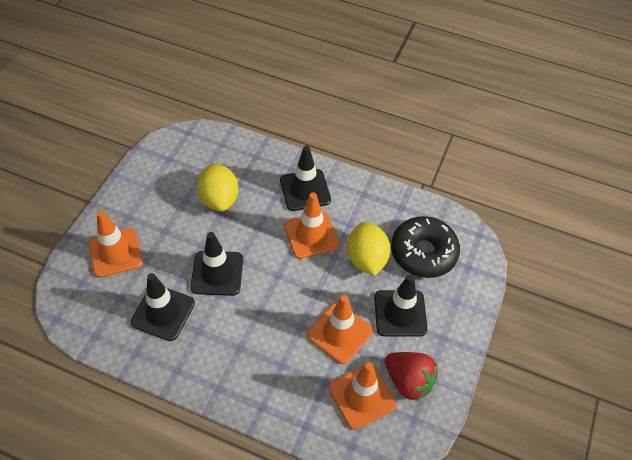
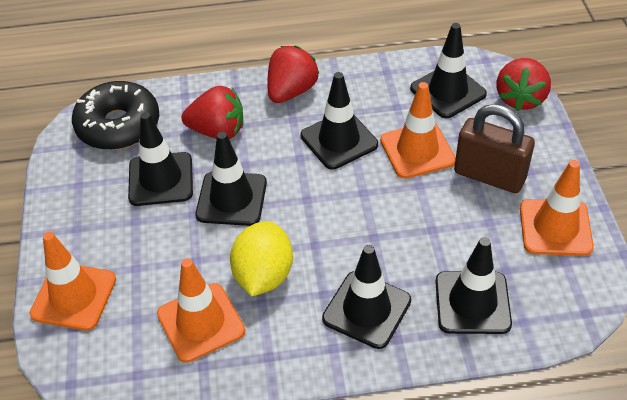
black traffic cone: 4 -> 6
brown padlock: 0 -> 1
red strawberry: 1 -> 3
yellow lemon: 2 -> 1

